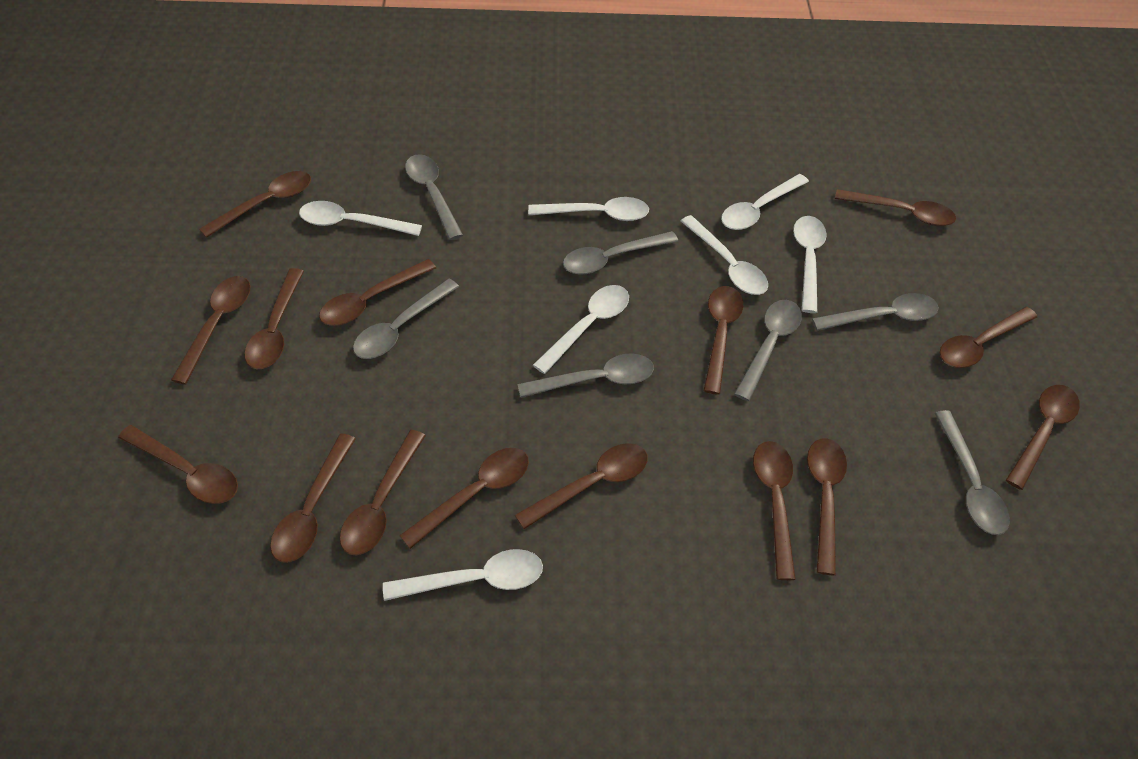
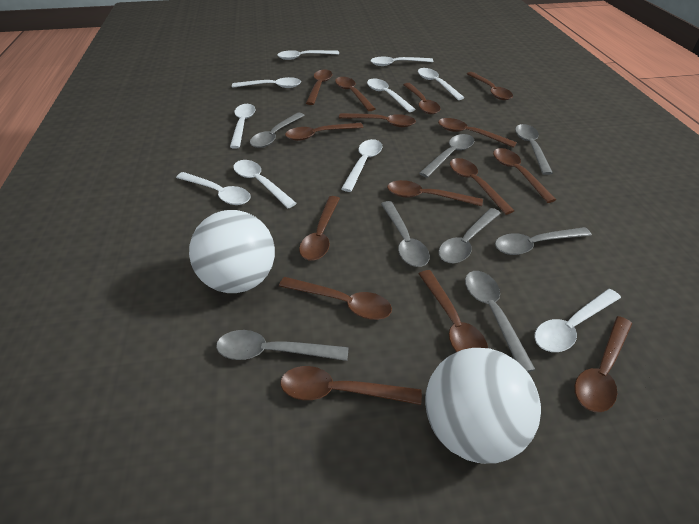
grey spoon: 7 -> 8
white ball: 0 -> 2
white spoon: 7 -> 10

